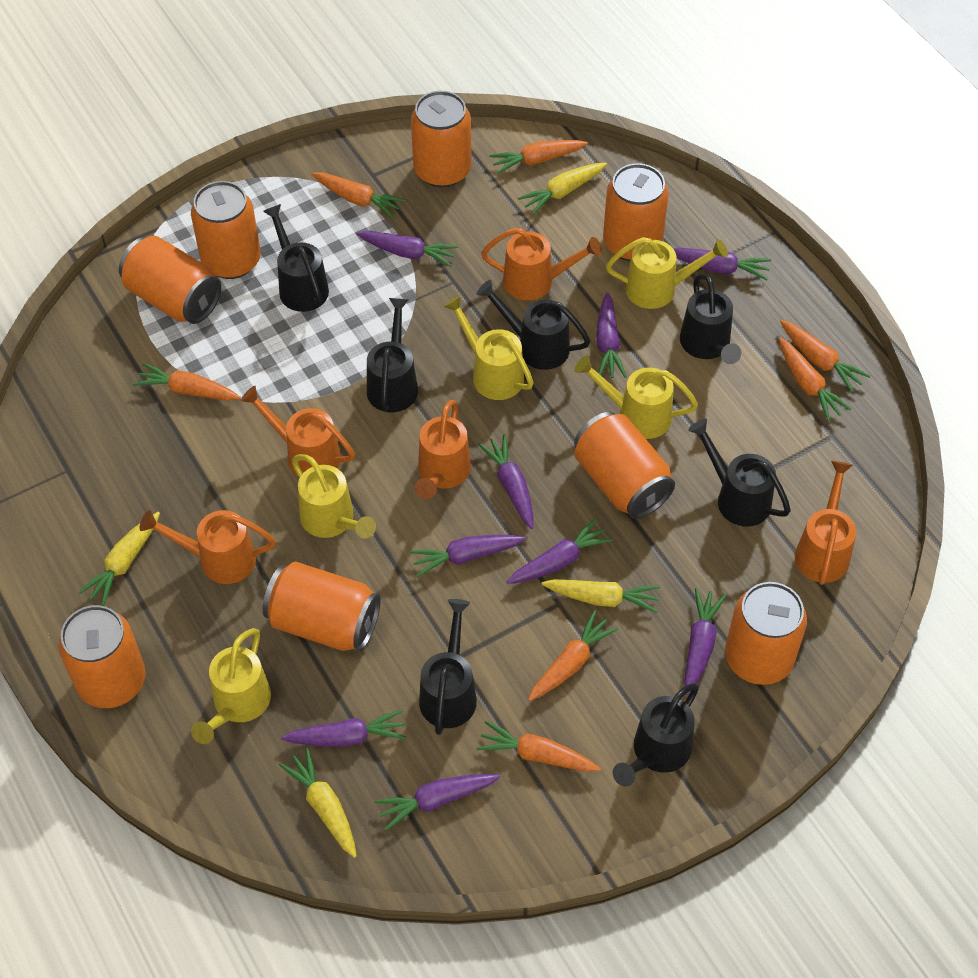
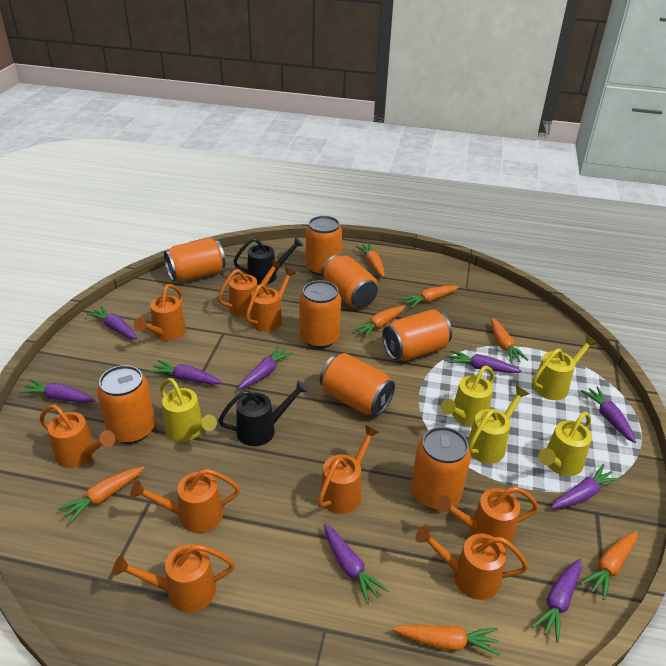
black watering can: 7 -> 2
orange watering can: 5 -> 9
yellow carrot: 4 -> 0

